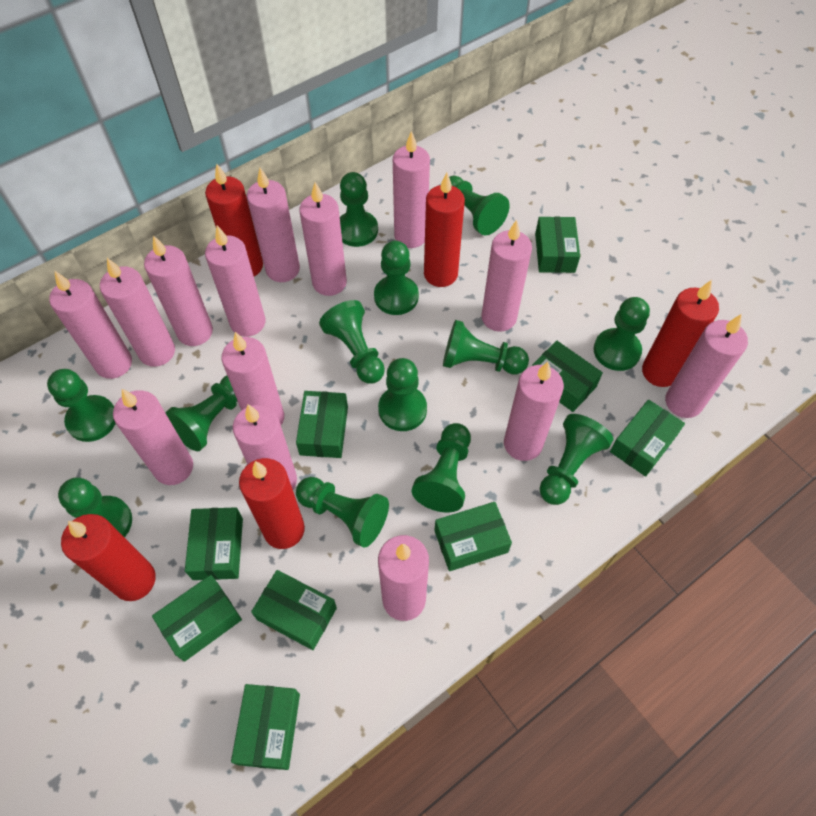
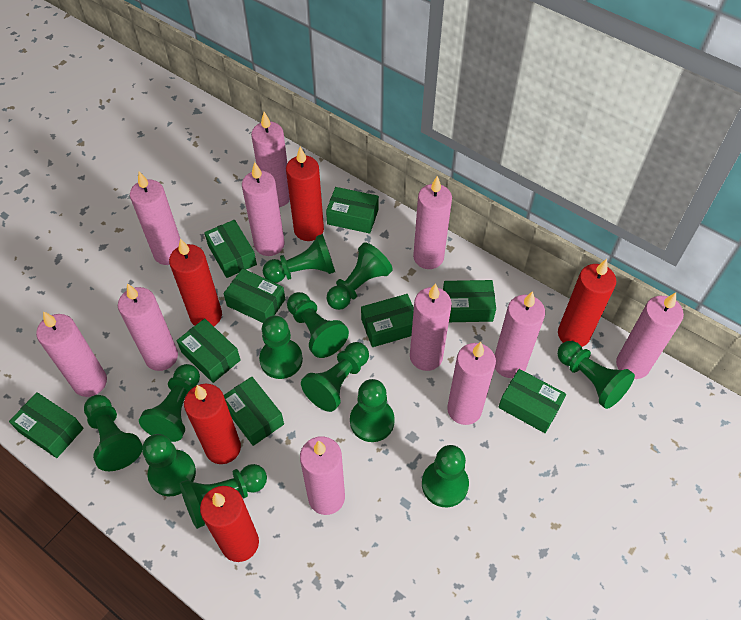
green pawn: 13 -> 12
pink candle: 14 -> 11

